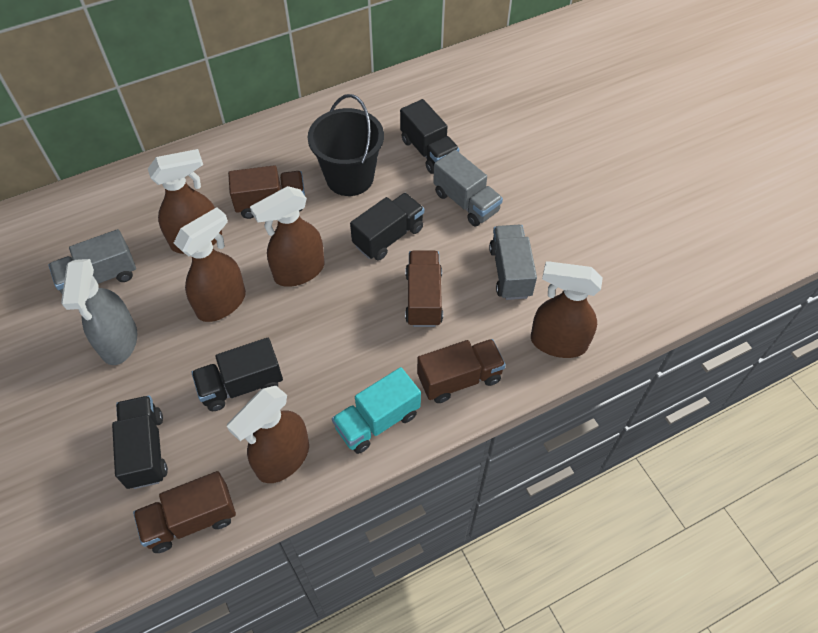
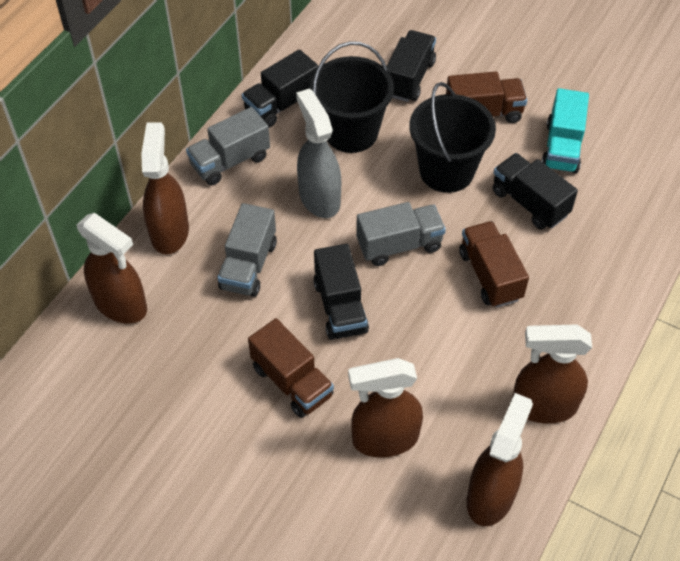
black bucket: 1 -> 2
brown truck: 4 -> 3

